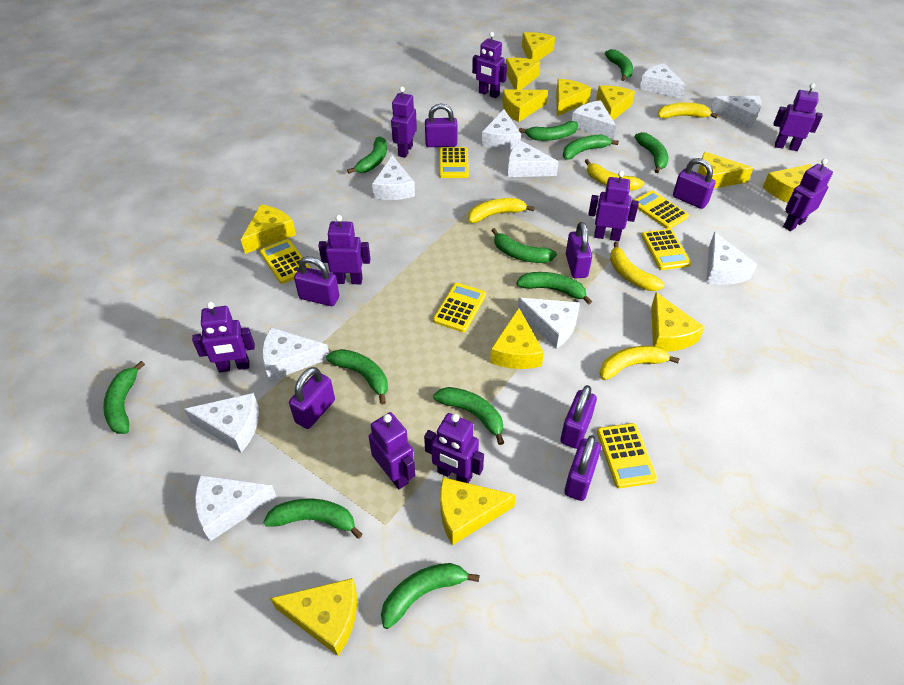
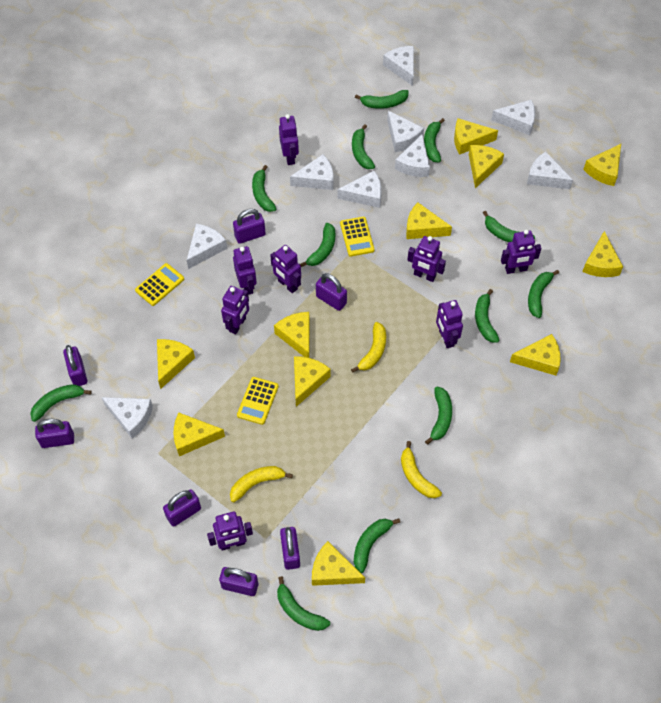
purple robot: 9 -> 8
white cheese: 11 -> 9
yellow banana: 5 -> 3
yellow calculator: 6 -> 3
yellow cheese: 12 -> 11

